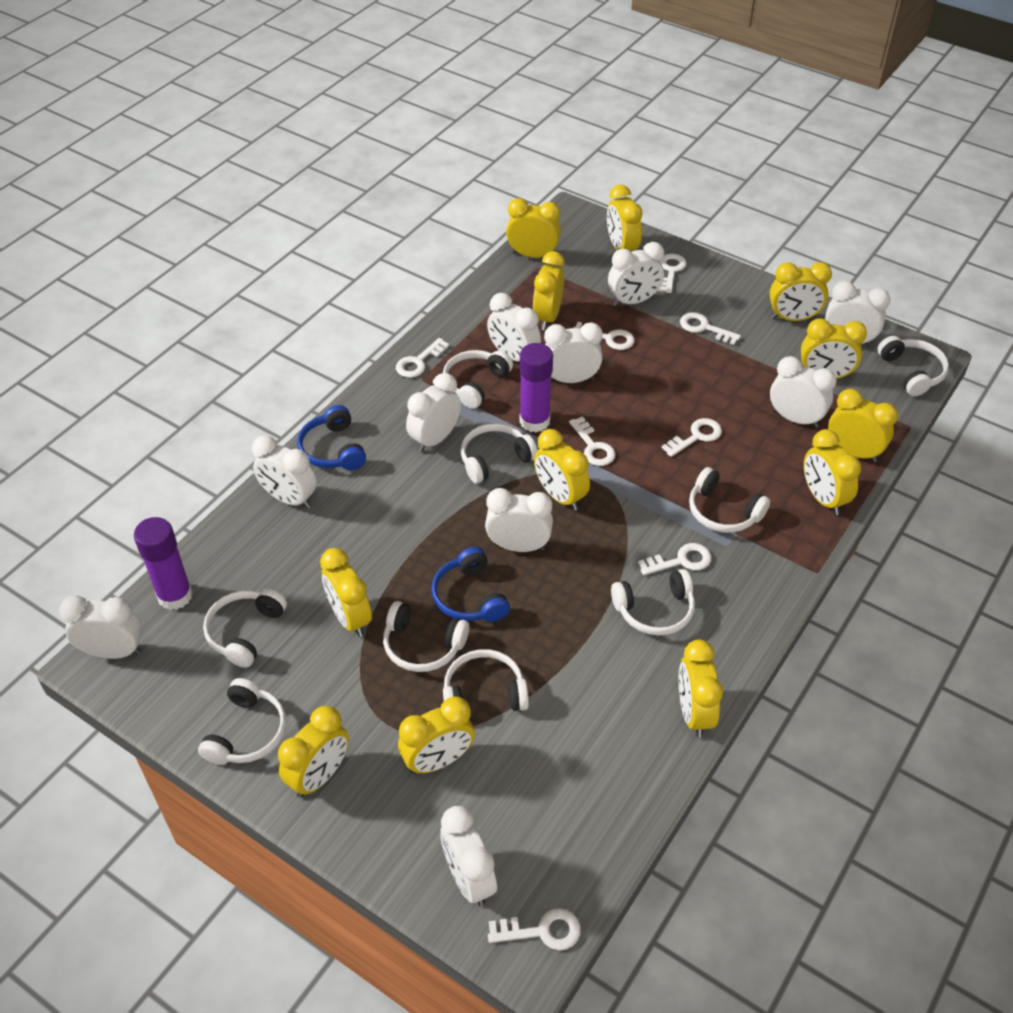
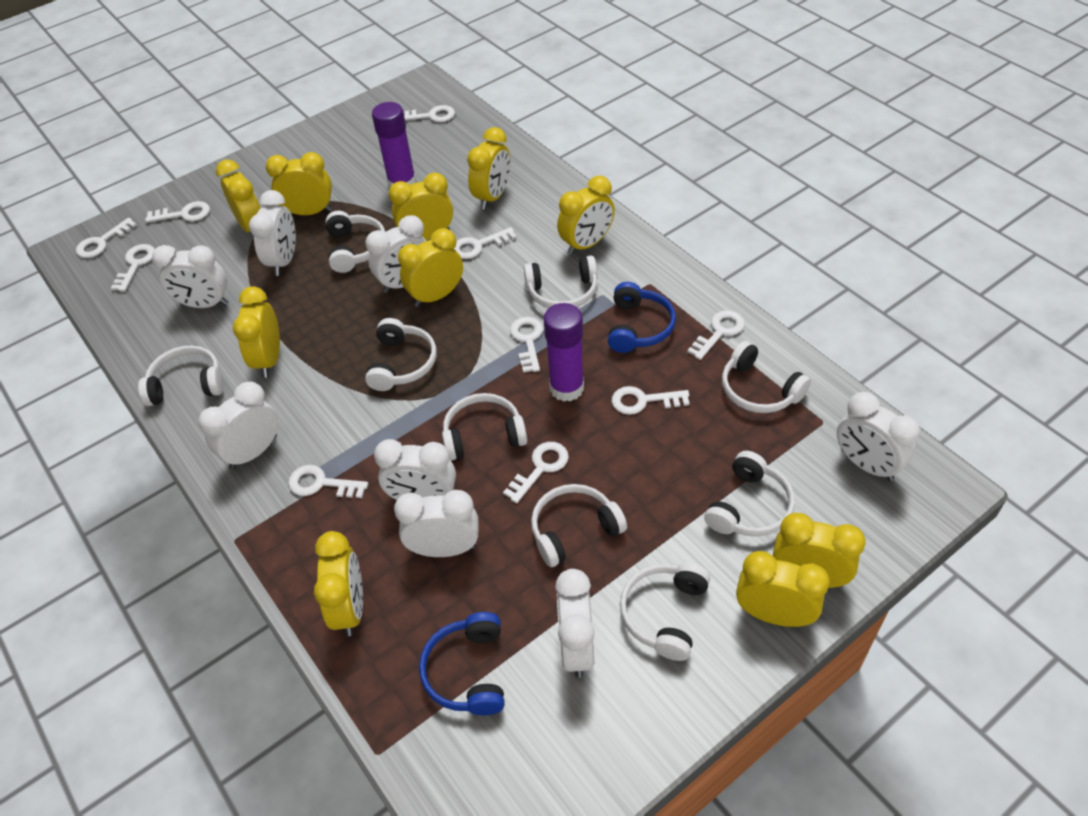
white clock: 10 -> 8
white key: 8 -> 10
yellow clock: 12 -> 10

